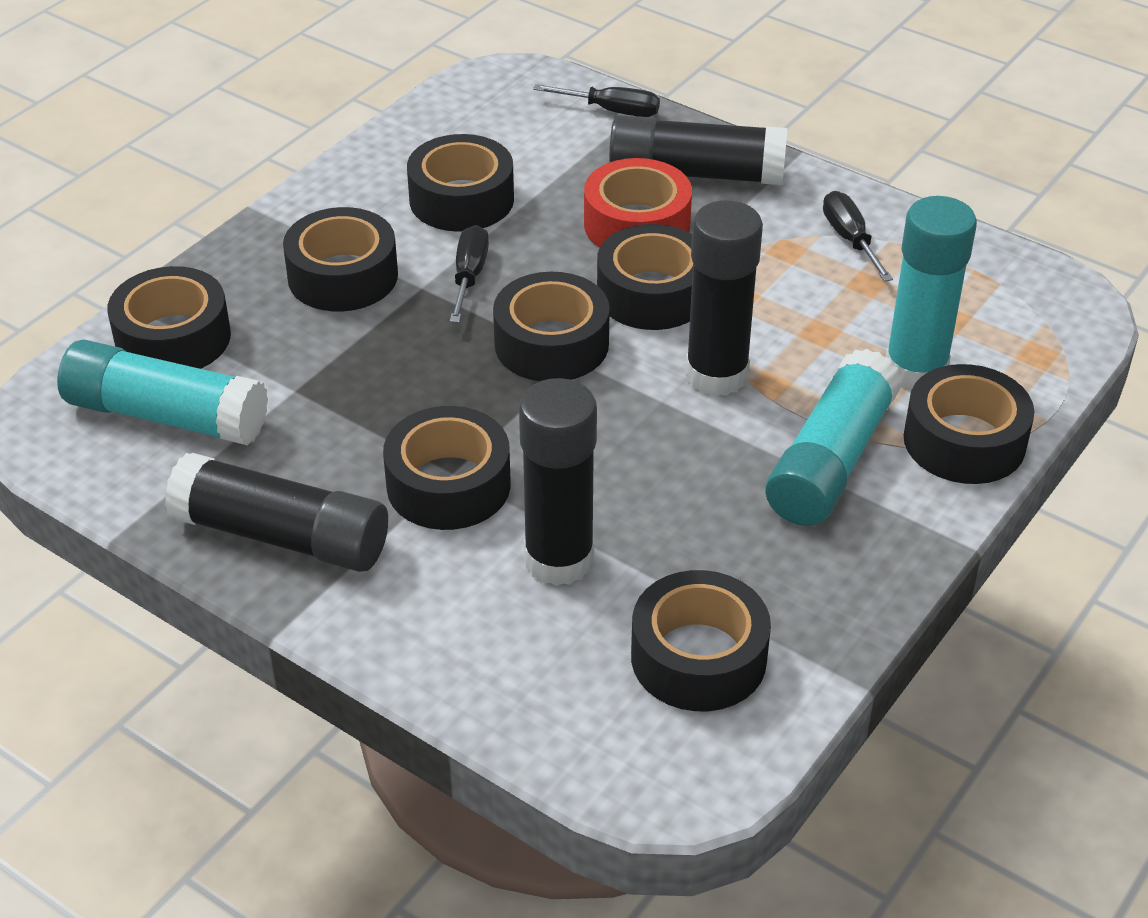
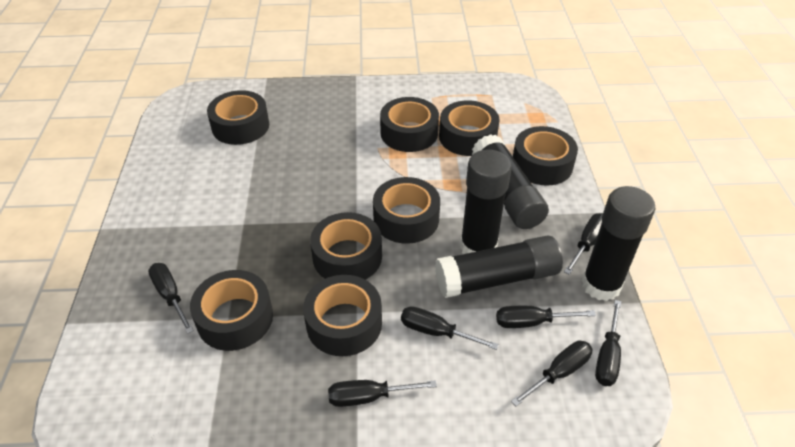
black screwdriver: 3 -> 7
red tape: 1 -> 0
turquoise glue stick: 3 -> 0

